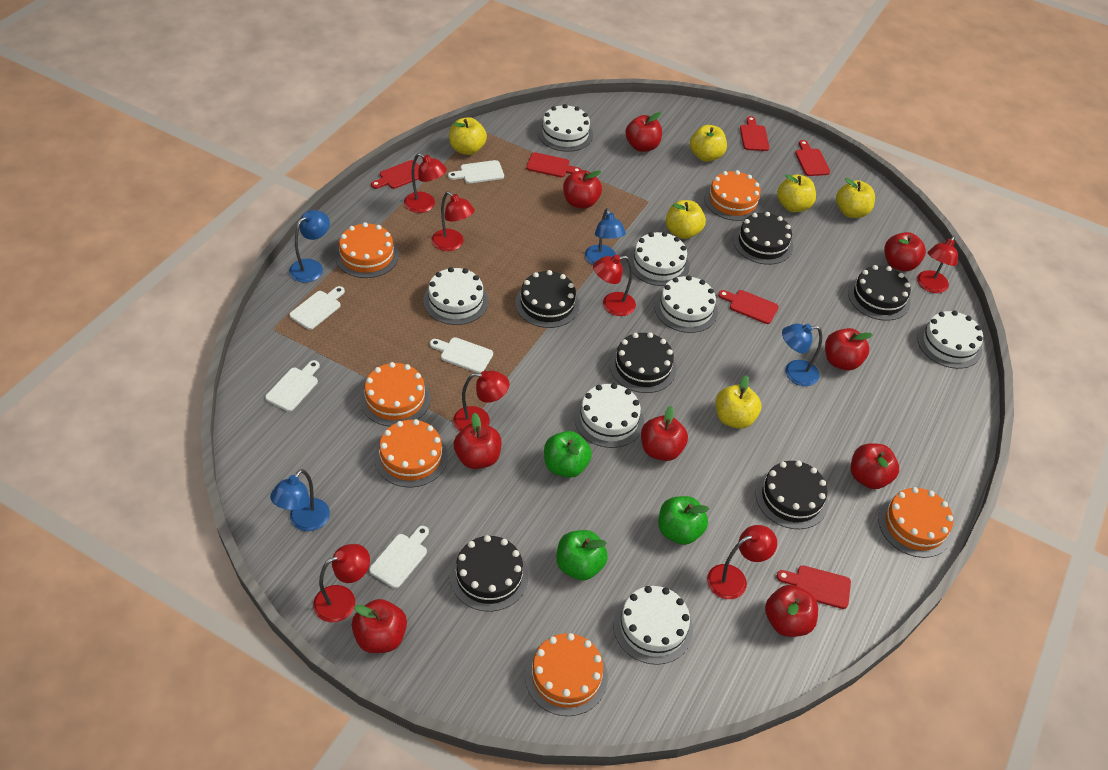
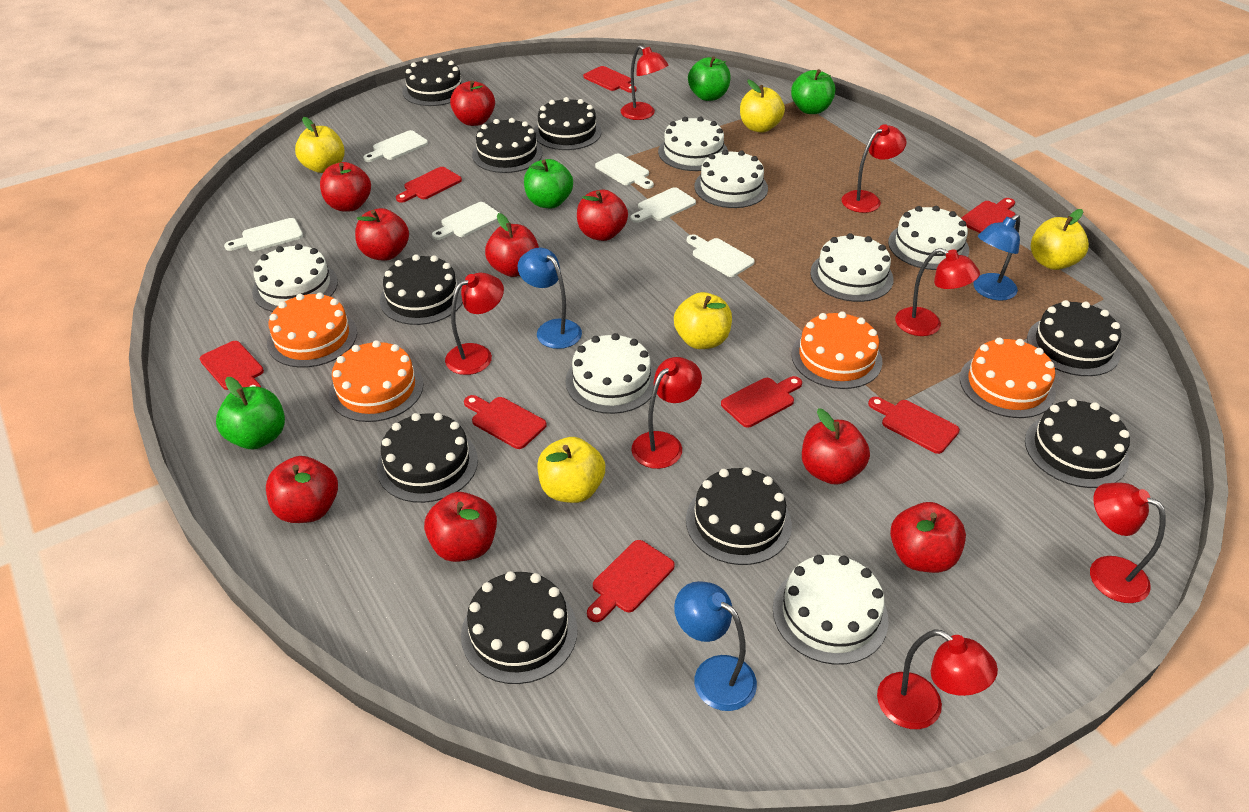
black cake: 6 -> 9
blue lamp: 4 -> 3
green apple: 3 -> 4
orange cake: 6 -> 4
red cutting board: 6 -> 8
white cutting board: 5 -> 6
yellow apple: 6 -> 5

